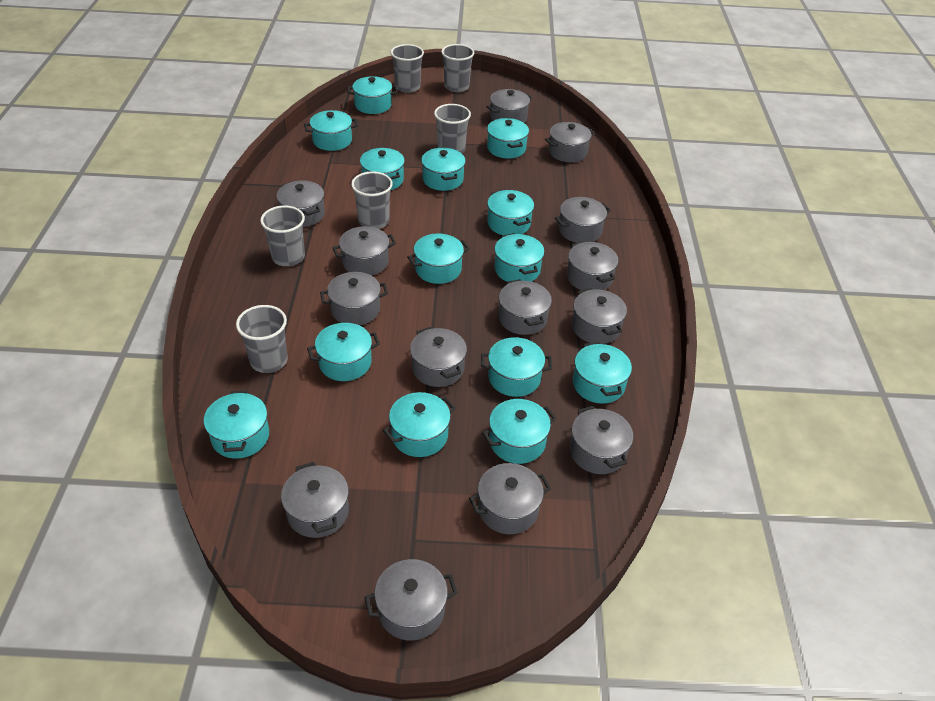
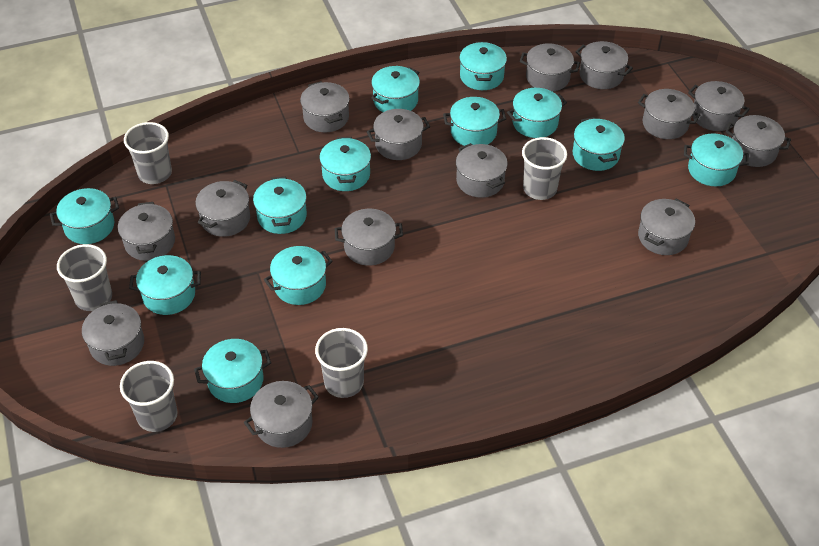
grey cup: 6 -> 5
turquoise pot: 14 -> 12

